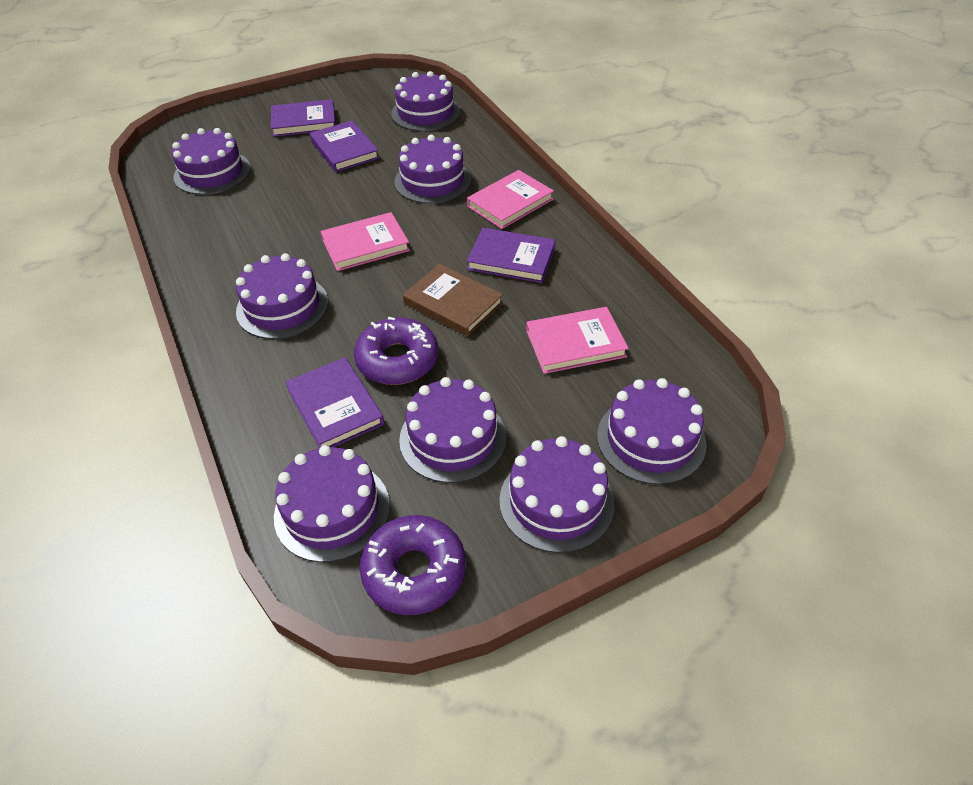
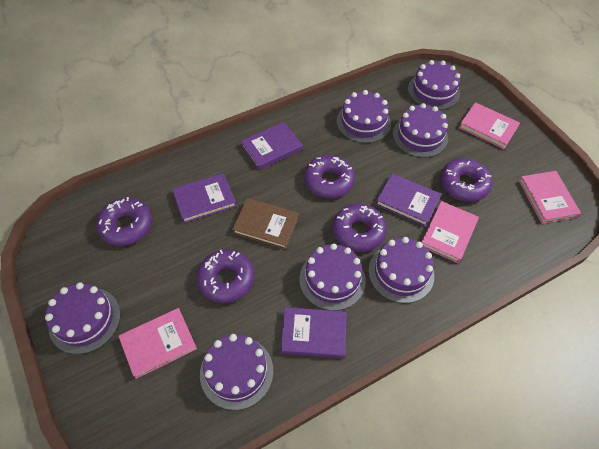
pink book: 3 -> 4
purple cake: 8 -> 7
purple donut: 2 -> 5

